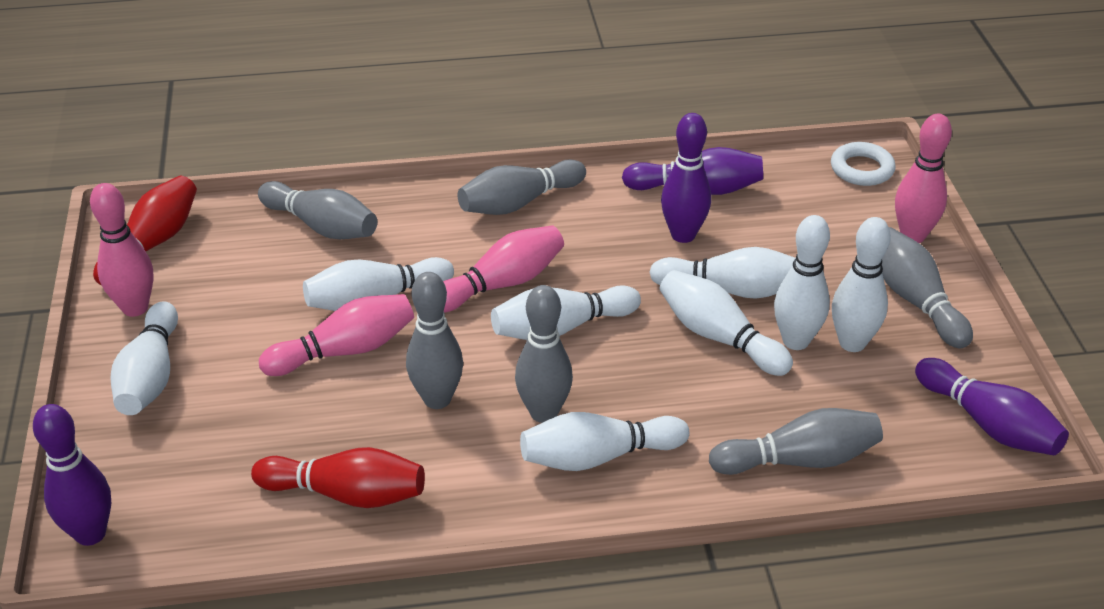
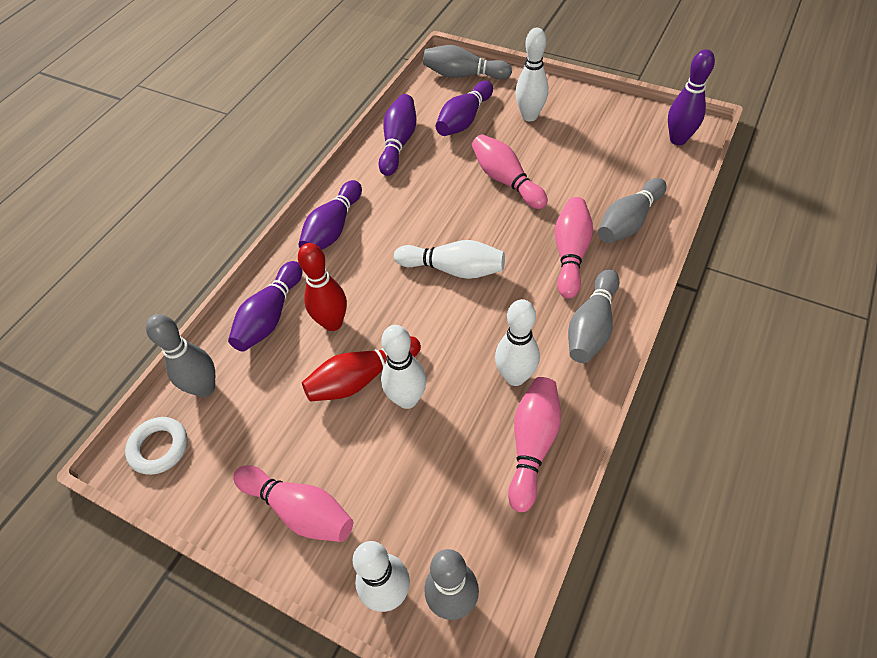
grey bowling pin: 6 -> 5
purple bowling pin: 4 -> 5
white bowling pin: 8 -> 5

